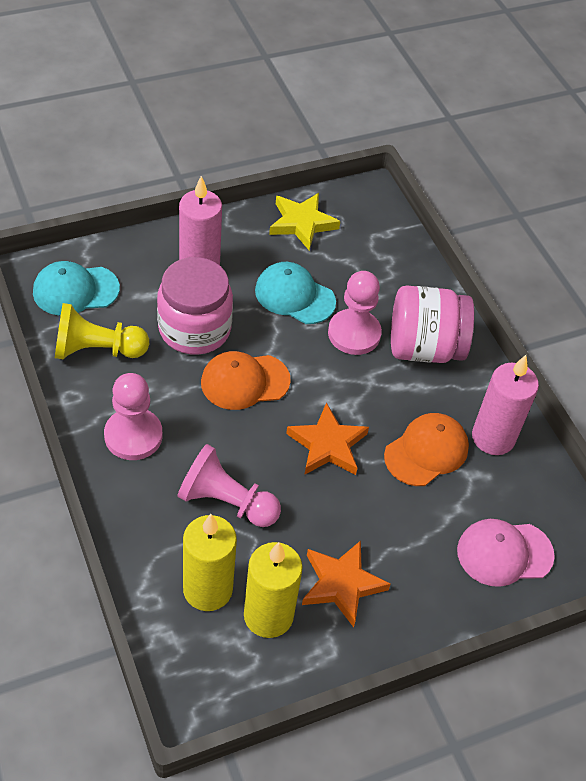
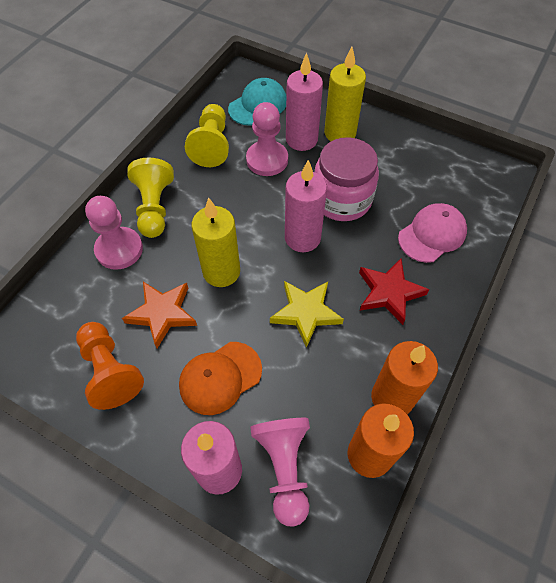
orange candle: 0 -> 2
orange cap: 2 -> 1
orange pawn: 0 -> 1
orange star: 2 -> 1
pink candle: 2 -> 3
pink jar: 2 -> 1
red star: 0 -> 1
turquoise cap: 2 -> 1
yellow pawn: 1 -> 2

